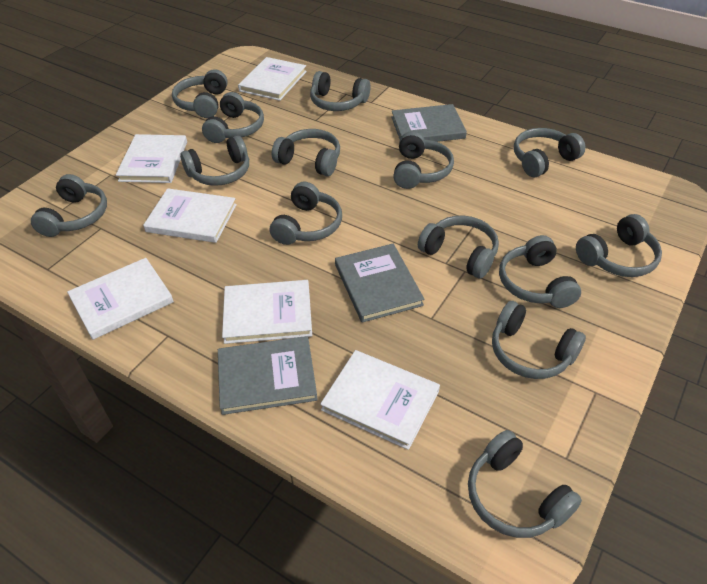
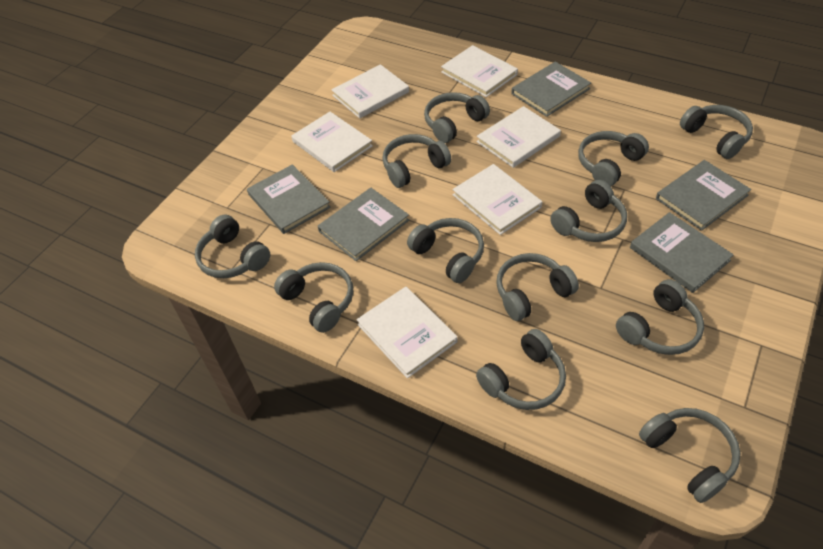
grey book: 3 -> 5
grey headphones: 14 -> 12

